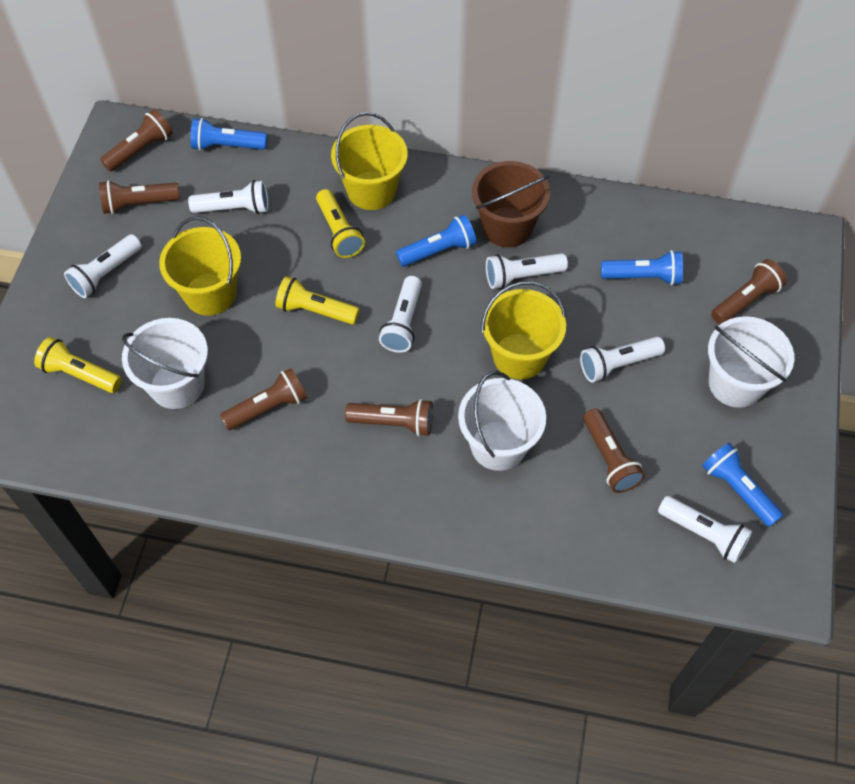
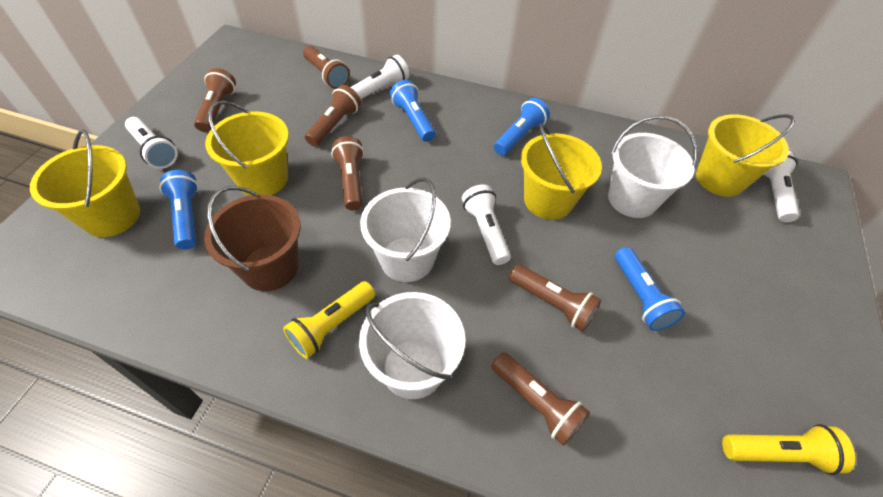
white flashlight: 6 -> 4
yellow bucket: 3 -> 4
yellow flashlight: 3 -> 2

